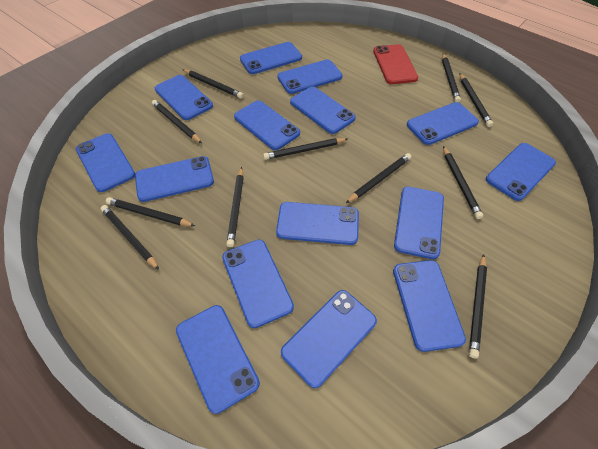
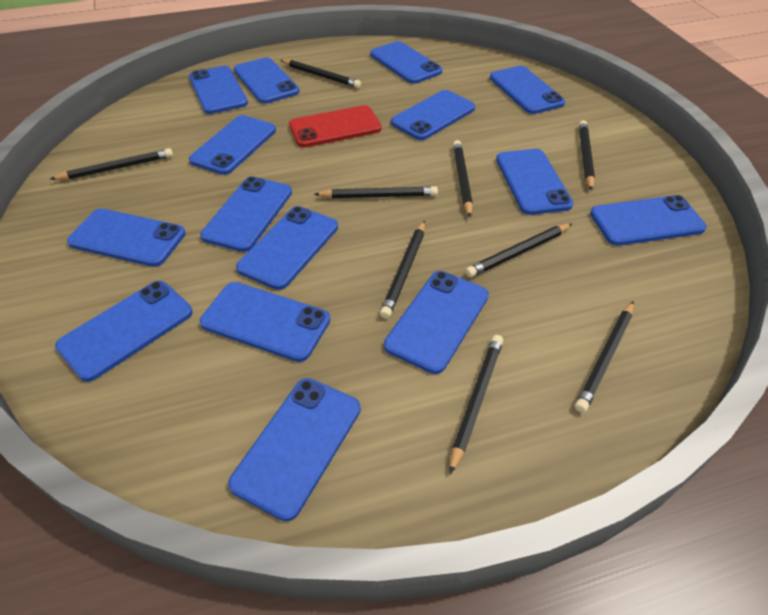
black pencil: 11 -> 9

